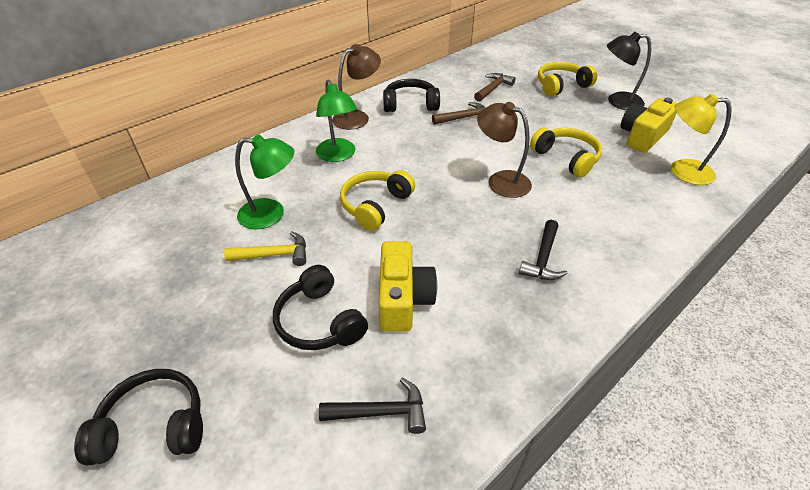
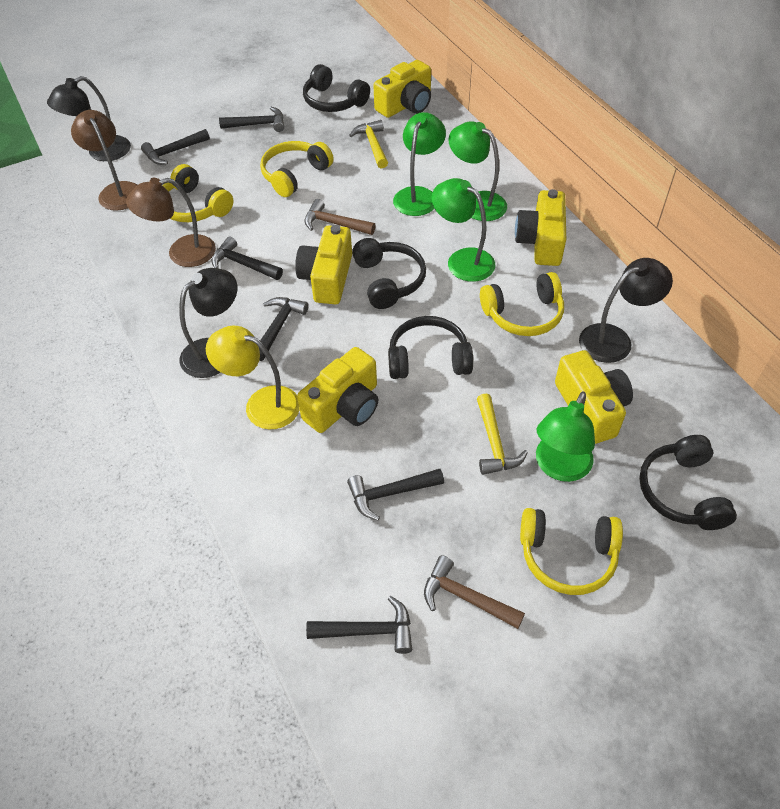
black hammer: 2 -> 6
black headphones: 3 -> 4
black lamp: 1 -> 3
green lamp: 2 -> 4
yellow camera: 2 -> 5
yellow hammer: 1 -> 2
yellow headphones: 3 -> 4

